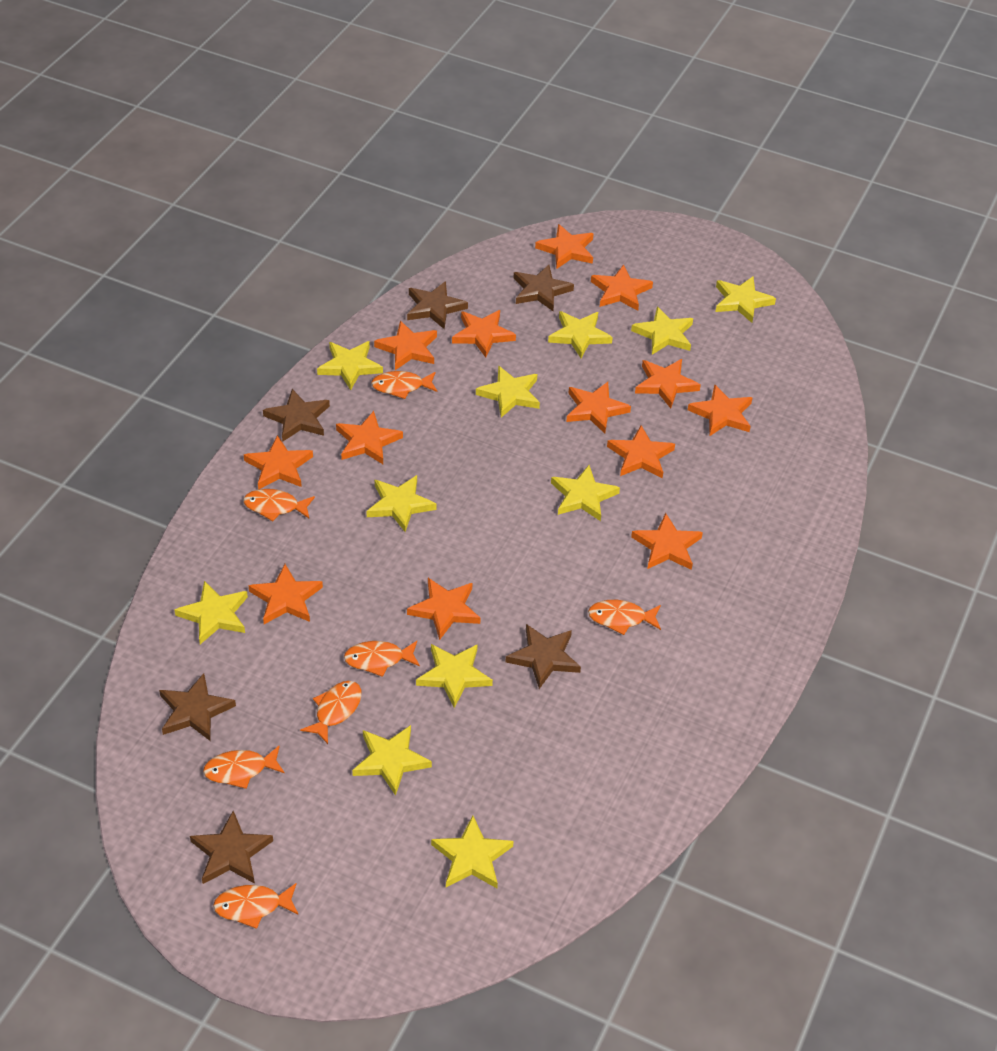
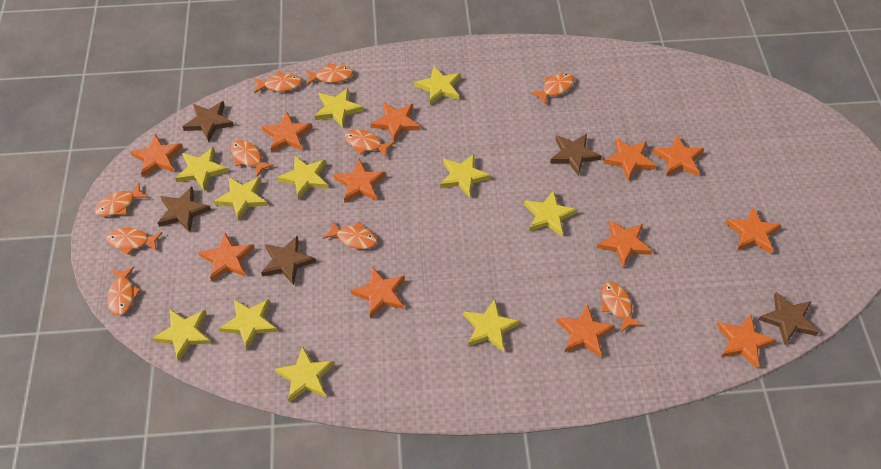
brown star: 6 -> 5
orange fish: 7 -> 10
orange star: 13 -> 12

